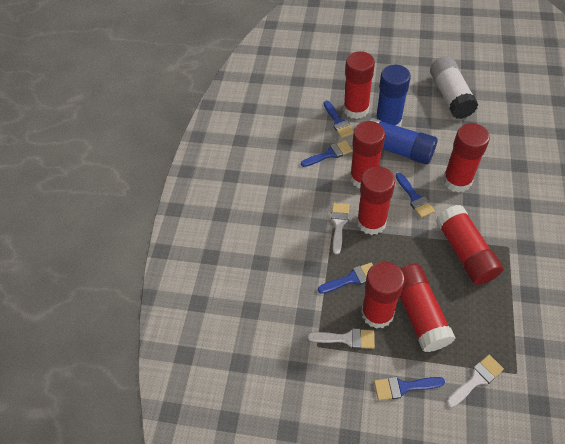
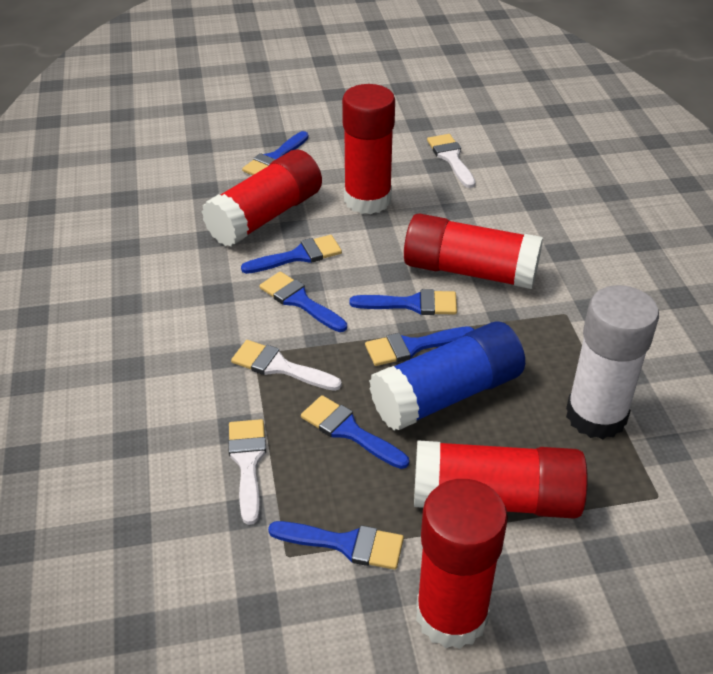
blue brush: 5 -> 7
blue glue stick: 2 -> 1
red glue stick: 7 -> 5

